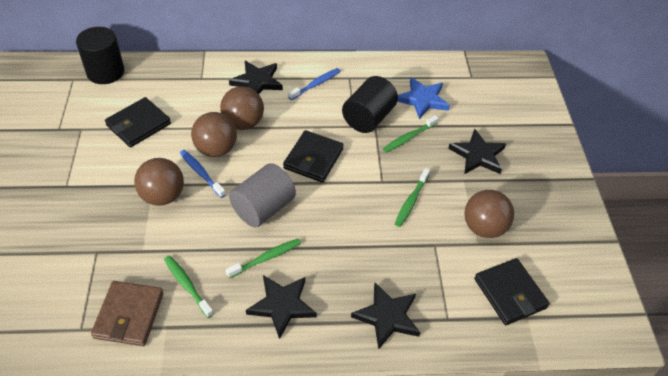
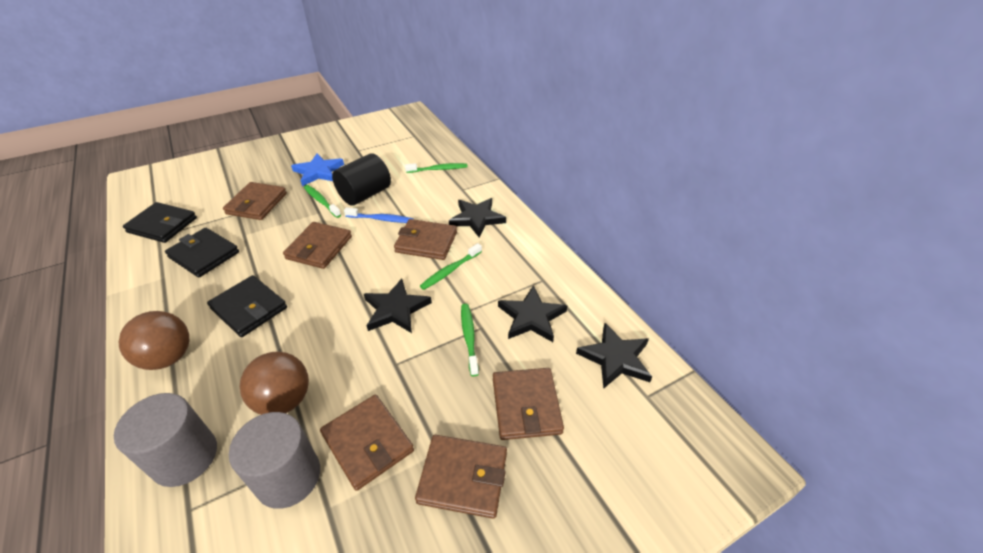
black cylinder: 2 -> 1
blue toothbrush: 2 -> 1
brown ball: 4 -> 2
brown wallet: 1 -> 6
grey cylinder: 1 -> 2

